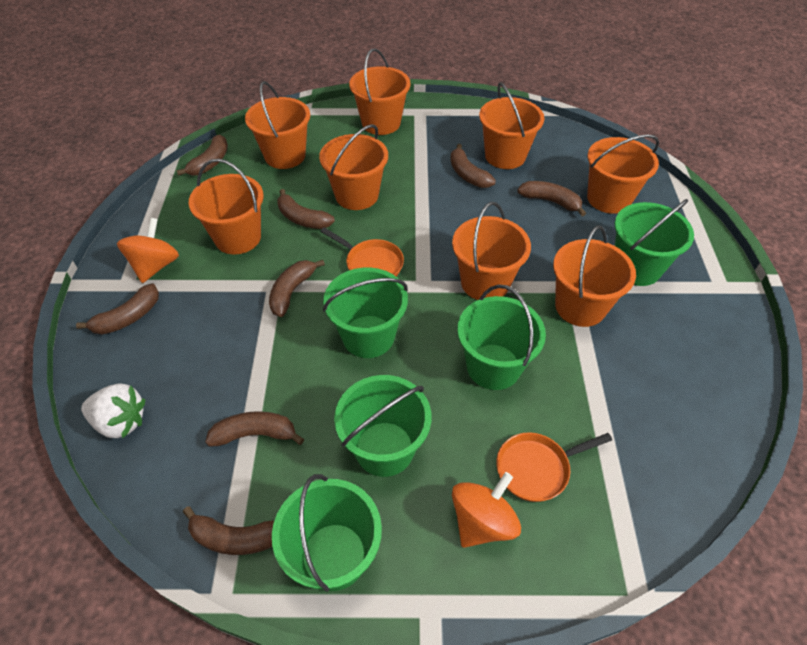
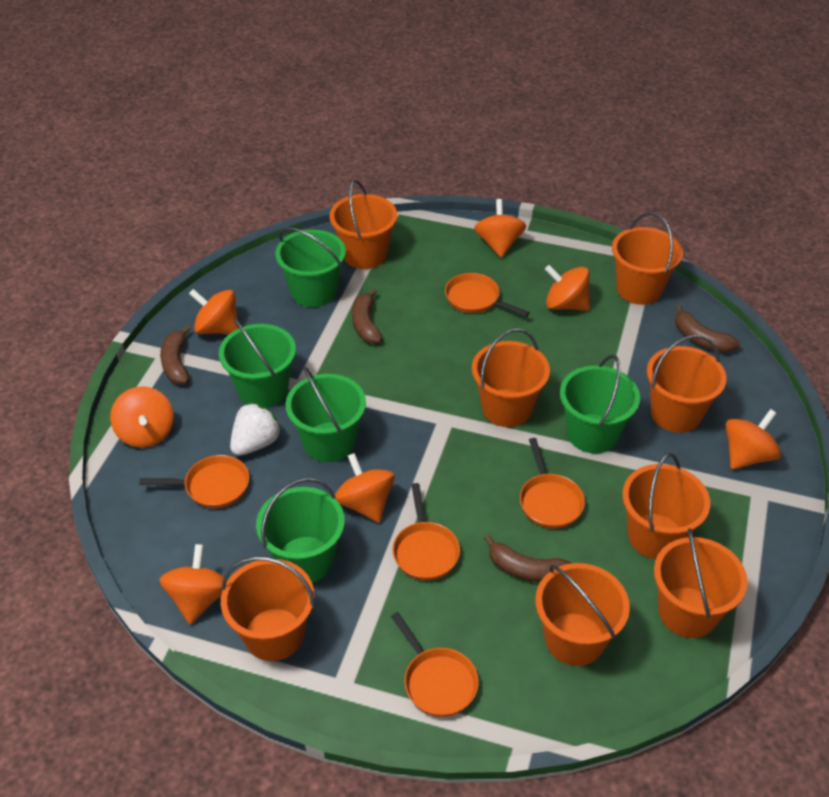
brown banana: 8 -> 4
orange pan: 2 -> 5
orange spinning top: 2 -> 7

